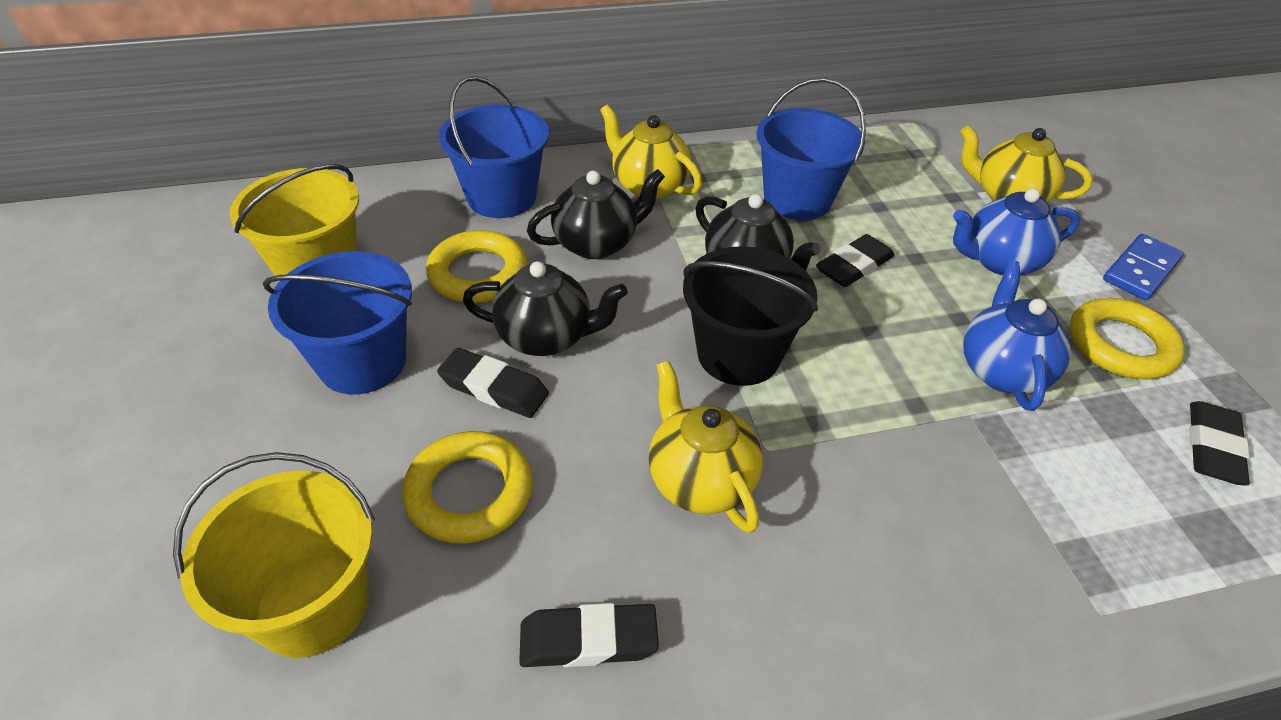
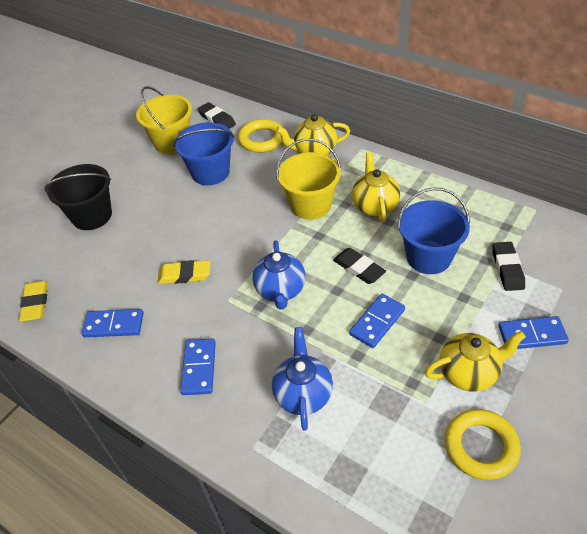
black eraser: 4 -> 3
black teapot: 3 -> 0
blue bucket: 3 -> 2
blue domino: 1 -> 4
yellow eraser: 0 -> 2
yellow ring: 3 -> 2

